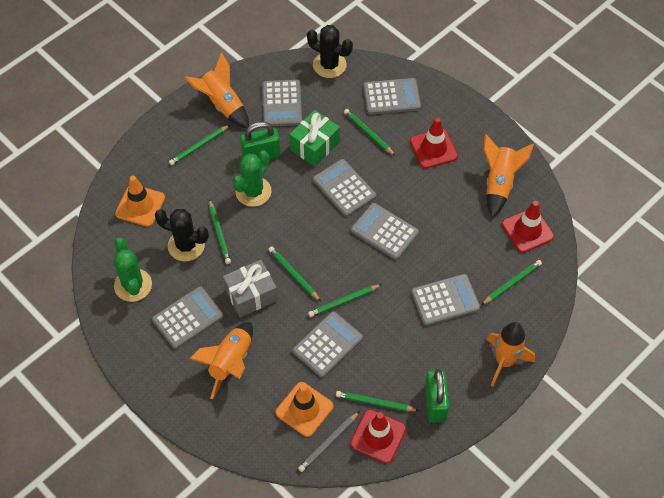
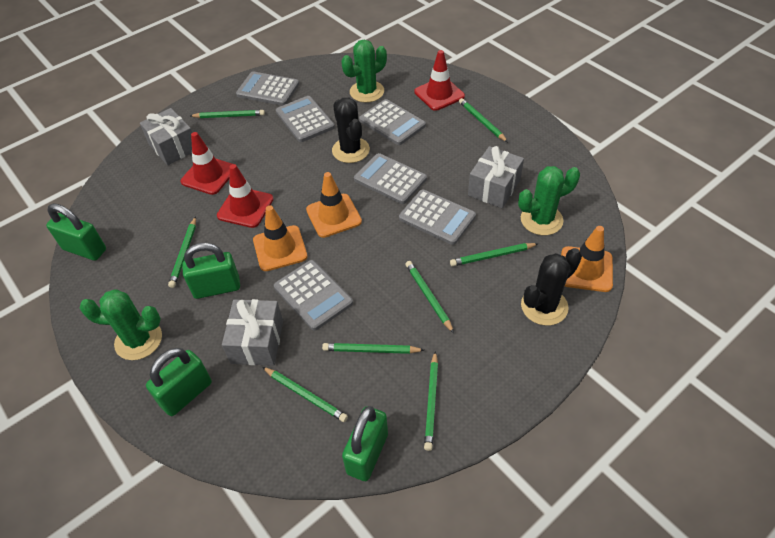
green cactus: 2 -> 3
green gift: 1 -> 0
green padlock: 2 -> 4
green pencil: 7 -> 8
grey calculator: 7 -> 6
grey gift: 1 -> 3
grey pencil: 1 -> 0
orange rocket: 4 -> 0
orange traffic cone: 2 -> 3

